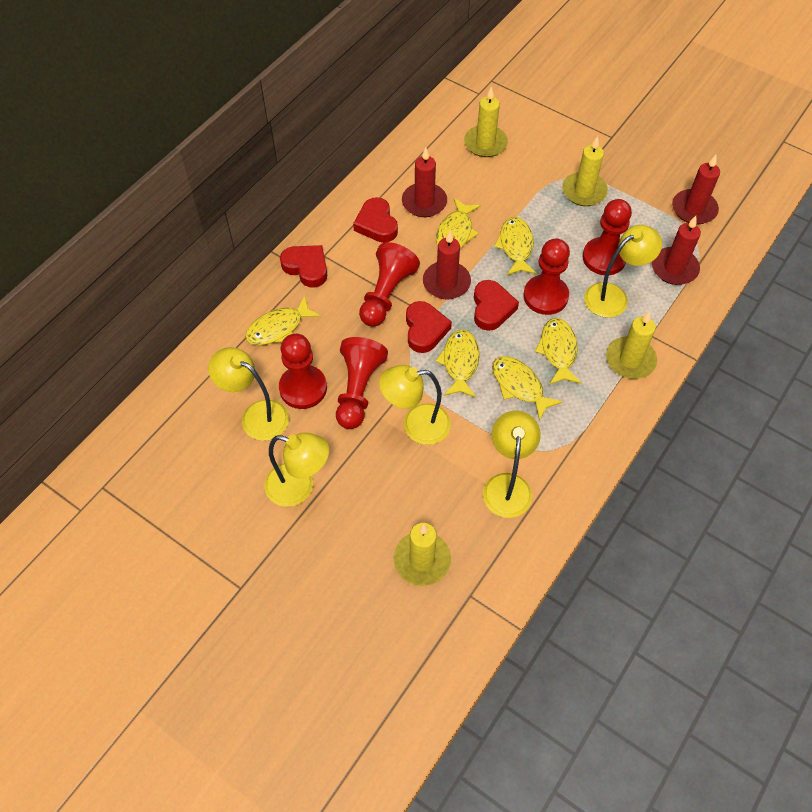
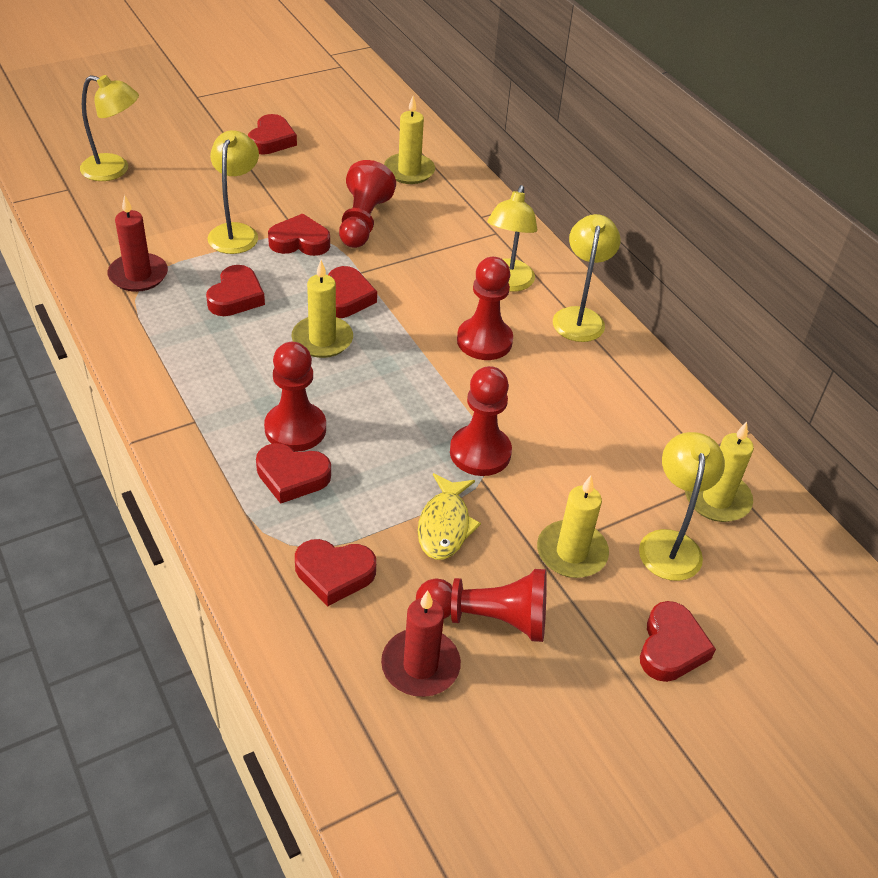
red candle: 4 -> 2
red heart: 4 -> 7
yellow fish: 6 -> 1

